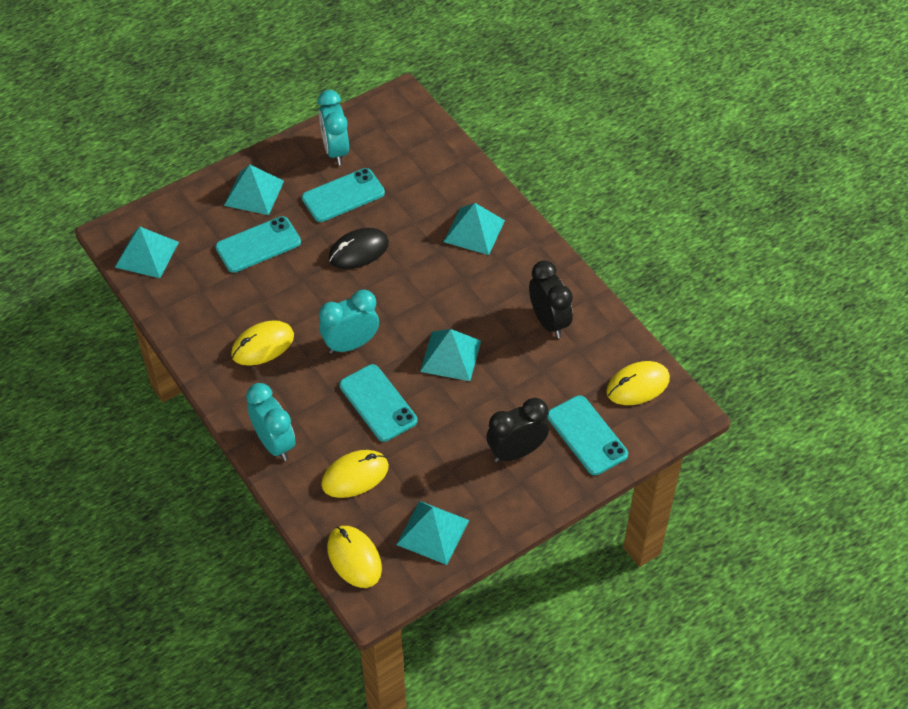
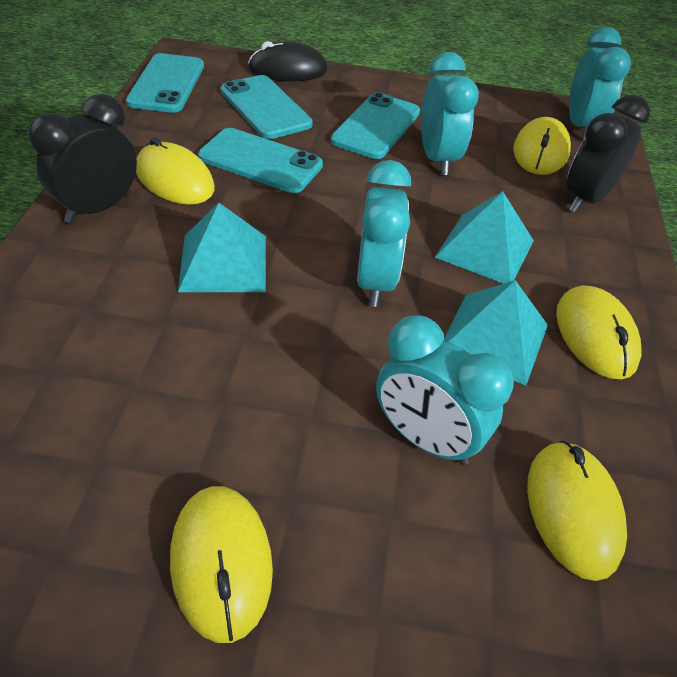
turquoise clock: 3 -> 4
turquoise pyramid: 5 -> 3
yellow mouse: 4 -> 5

